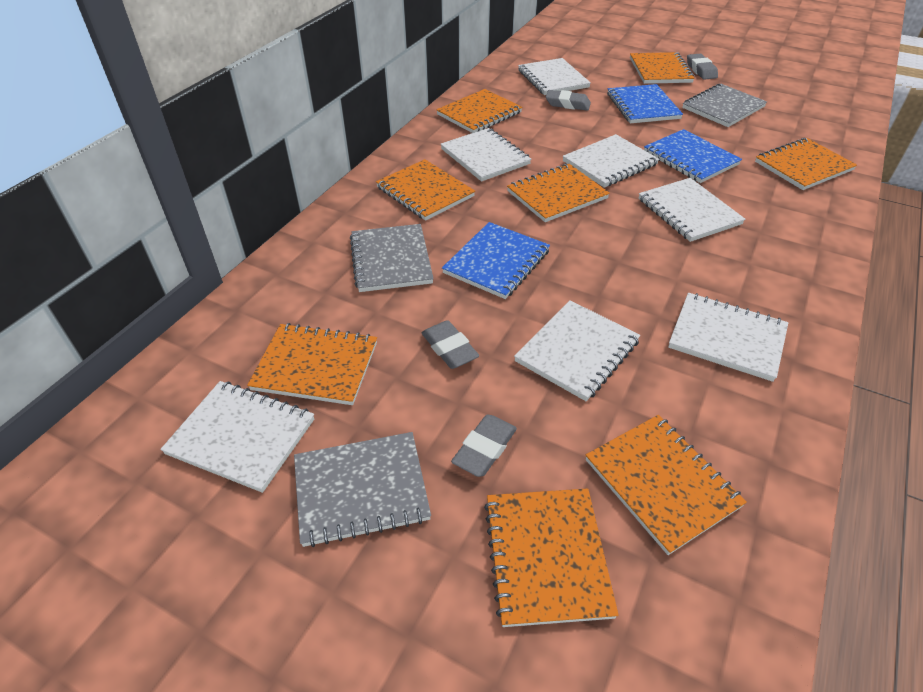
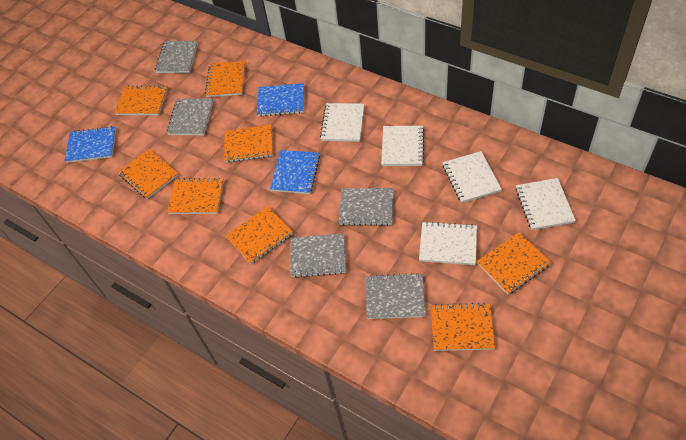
grey eraser: 4 -> 0
grey notebook: 3 -> 5
white notebook: 7 -> 5

